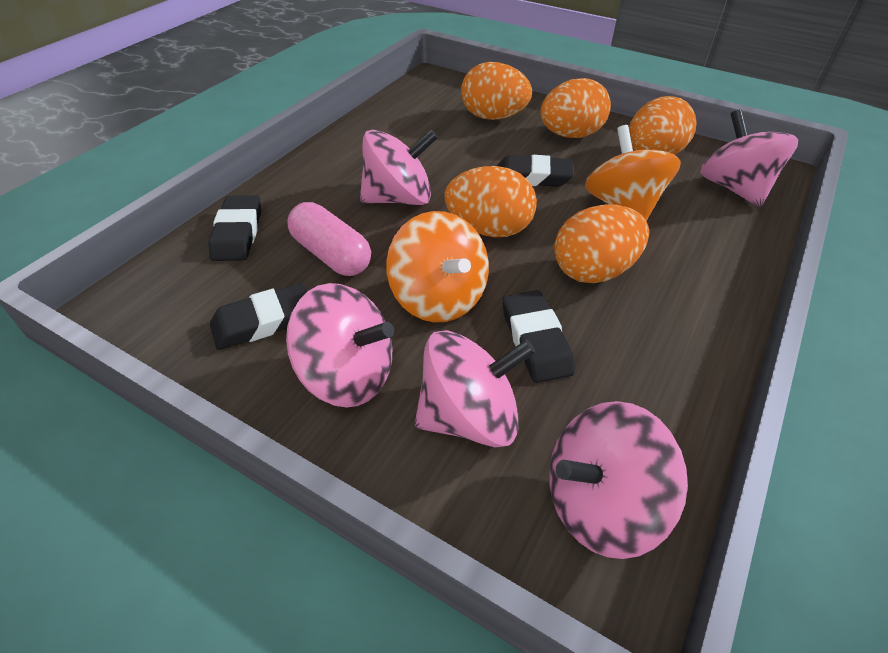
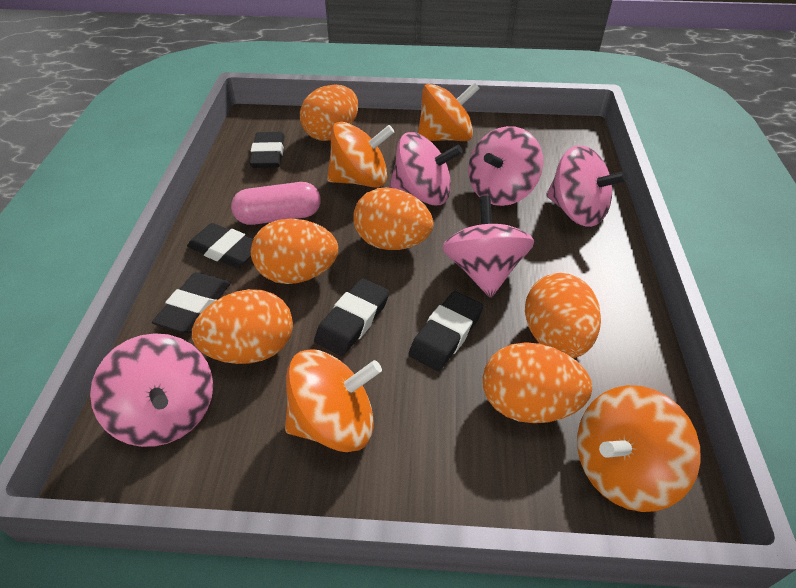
black eraser: 4 -> 5
orange egg: 5 -> 6
orange spinning top: 2 -> 4

